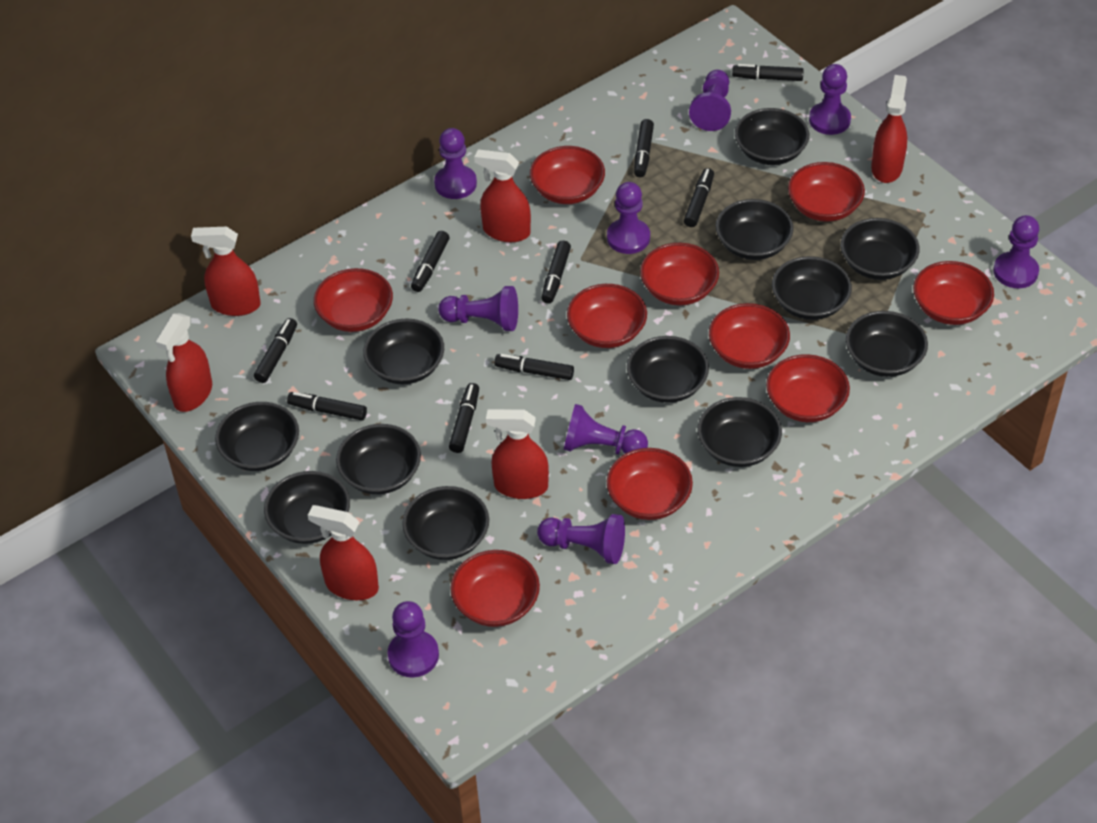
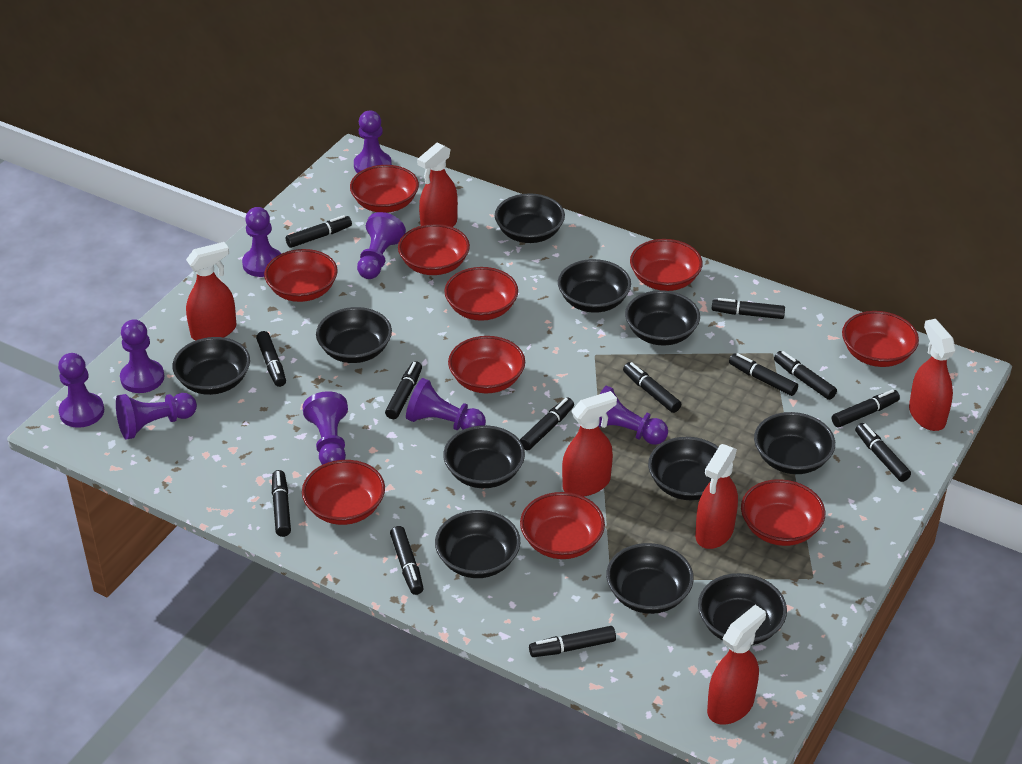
black bowl: 12 -> 11
black marker: 9 -> 13

